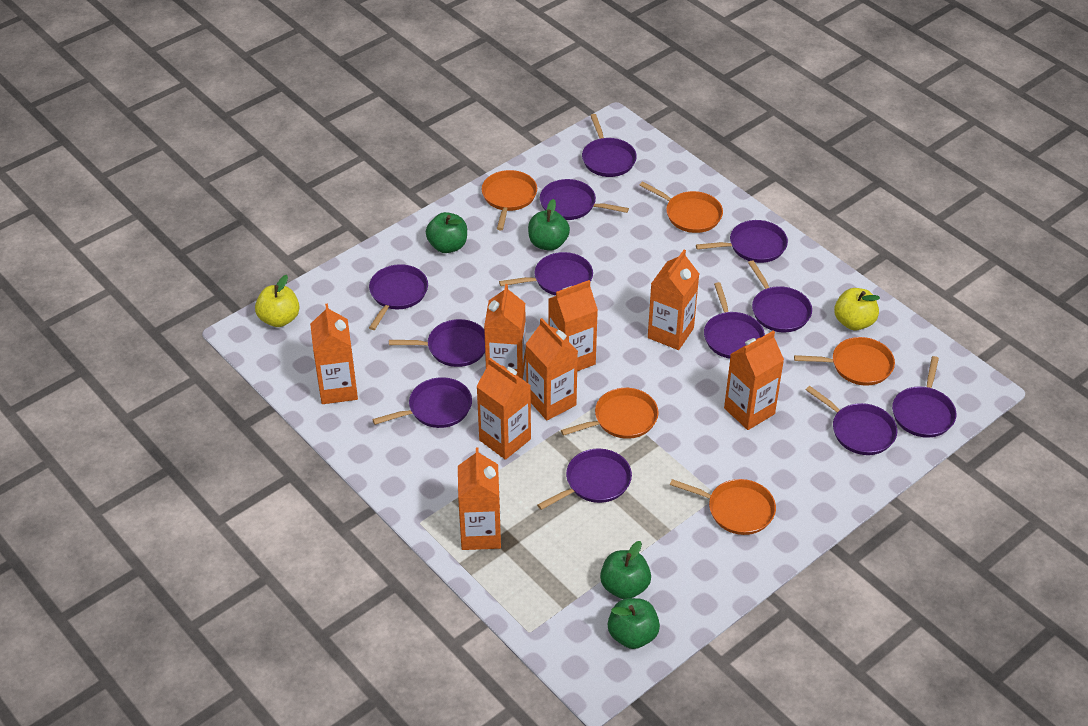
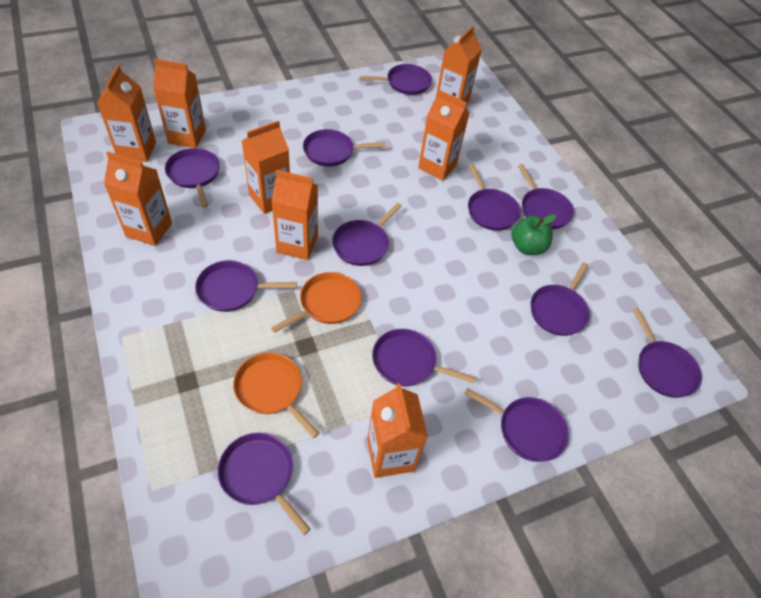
green apple: 4 -> 1
orange pan: 5 -> 2
yellow apple: 2 -> 0

